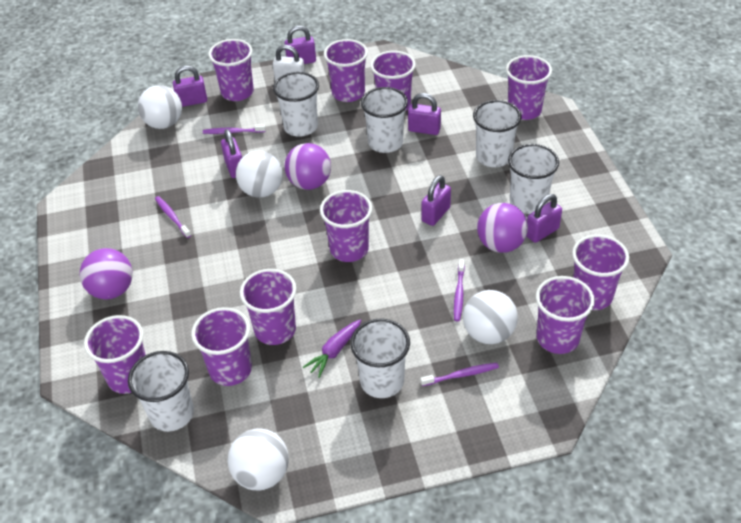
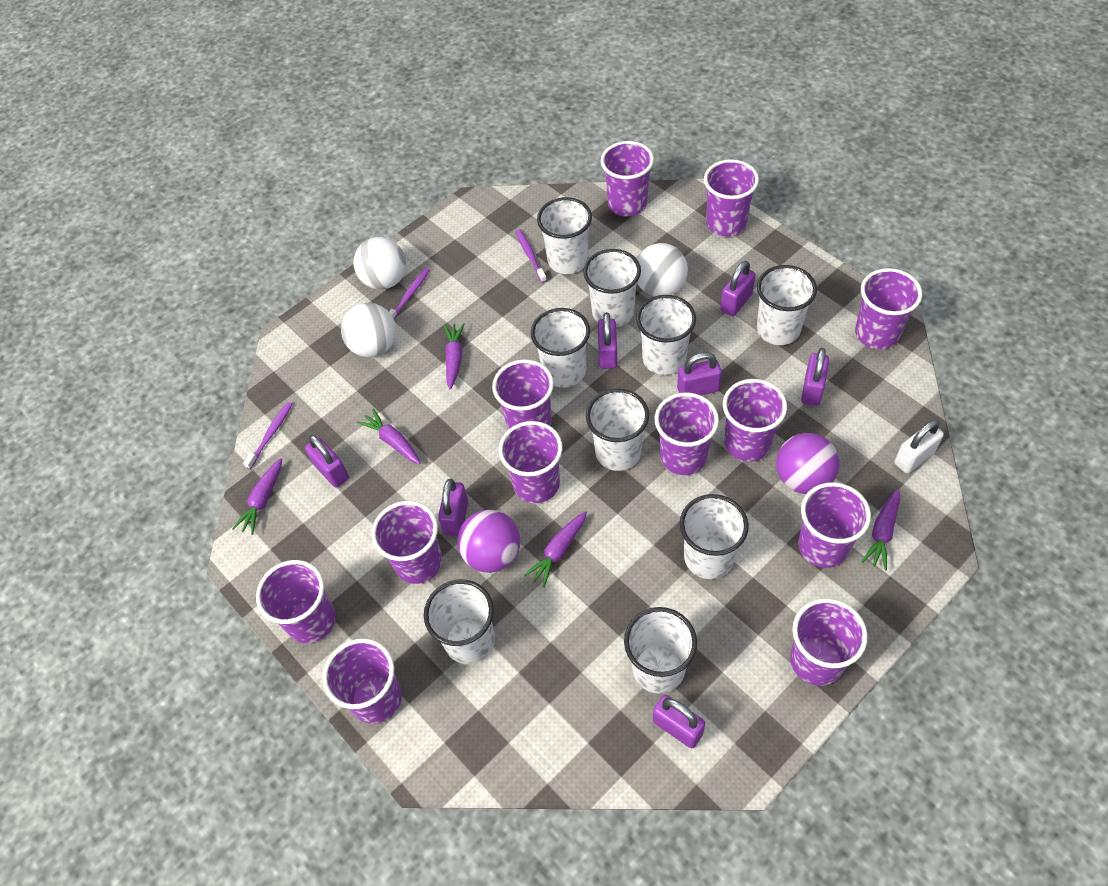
purple ball: 3 -> 2
purple carrot: 1 -> 5
purple cup: 10 -> 12
purple padlock: 6 -> 7
purple toothbrush: 4 -> 3
white ball: 4 -> 3
white cup: 6 -> 9

